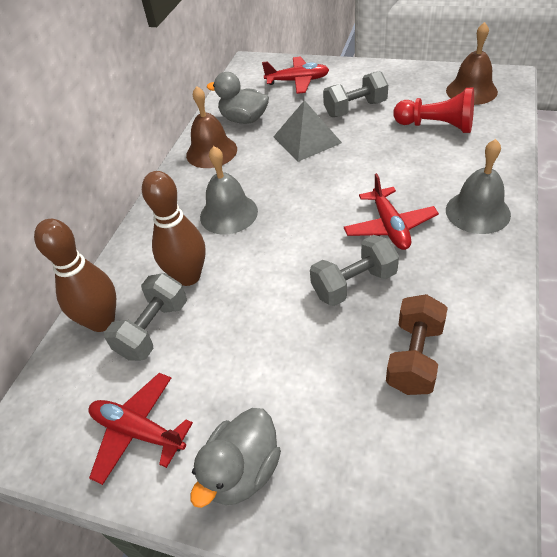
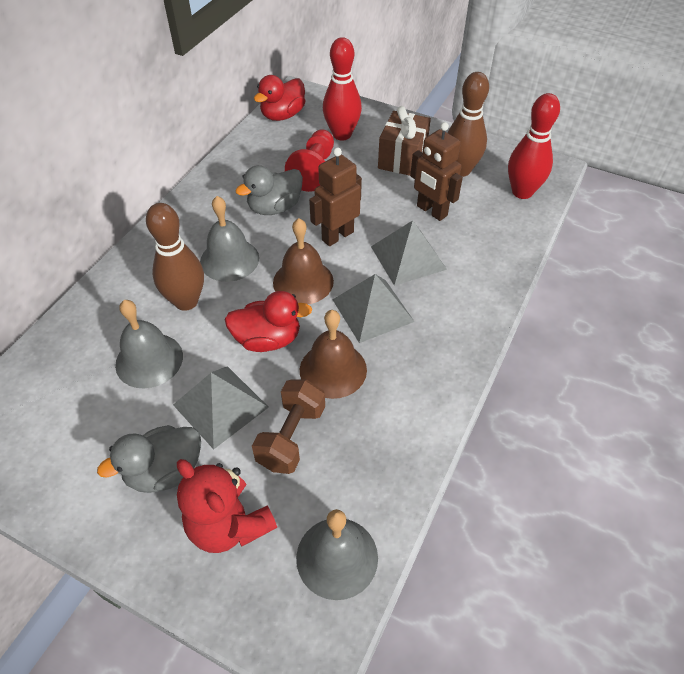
brown gift: 0 -> 1
brown robot: 0 -> 2
grey bell: 2 -> 3
grey dumbbell: 3 -> 0
grey pyramid: 1 -> 3
red bowling pin: 0 -> 2
red duck: 0 -> 2
red plane: 3 -> 0
red teddy bear: 0 -> 1

